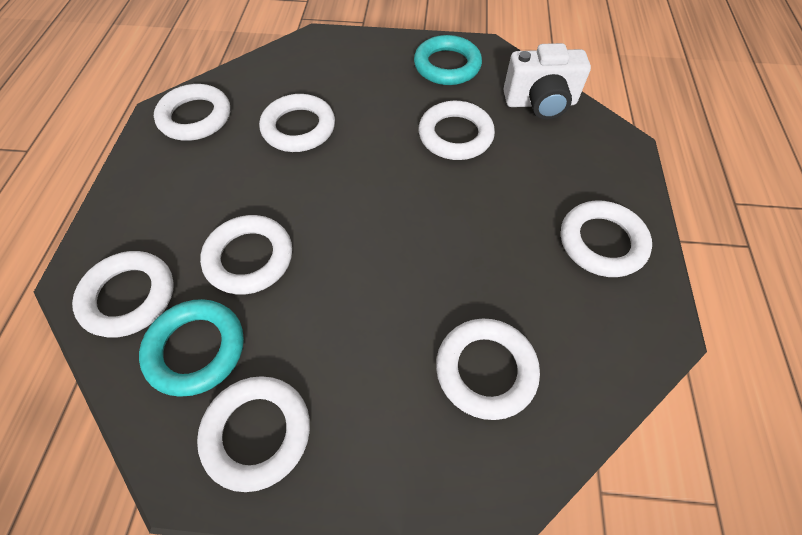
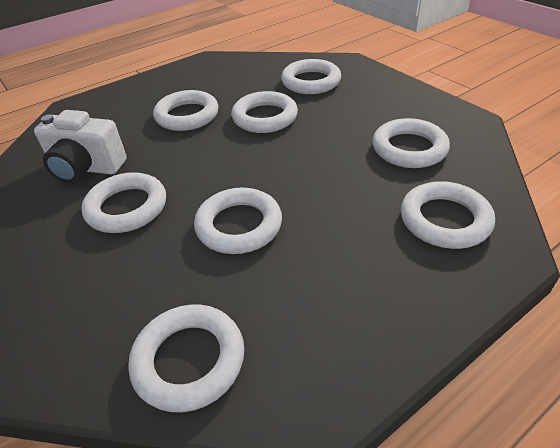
turquoise ring: 2 -> 0

